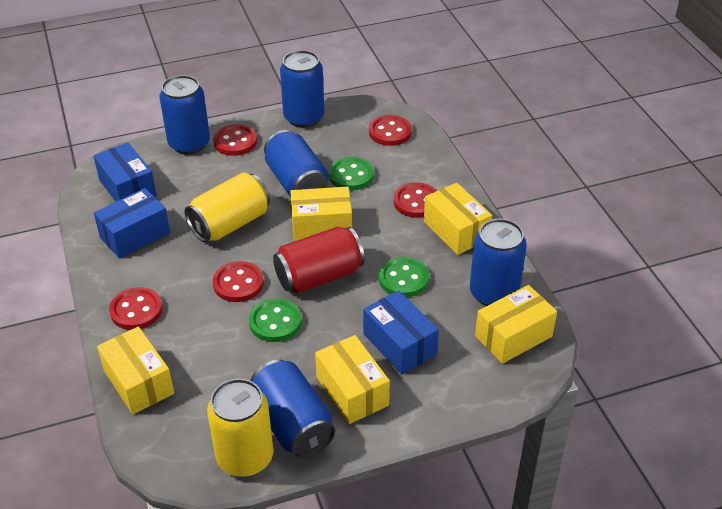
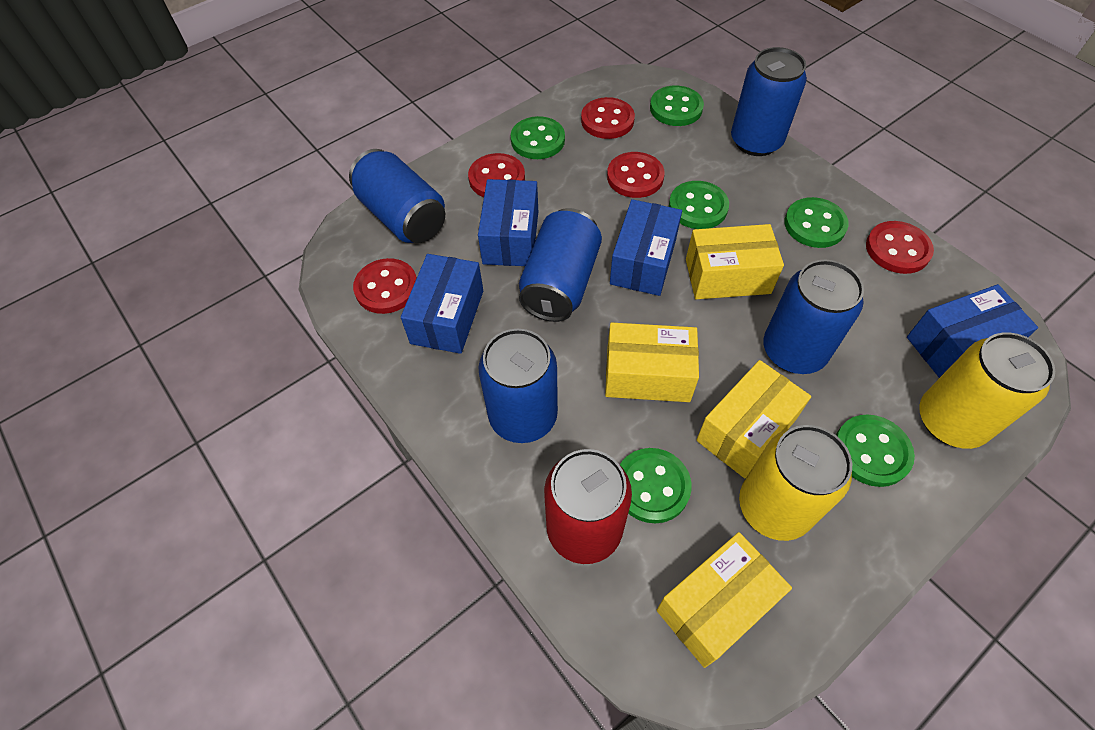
blue box: 3 -> 4
green button: 3 -> 6
yellow box: 5 -> 4

